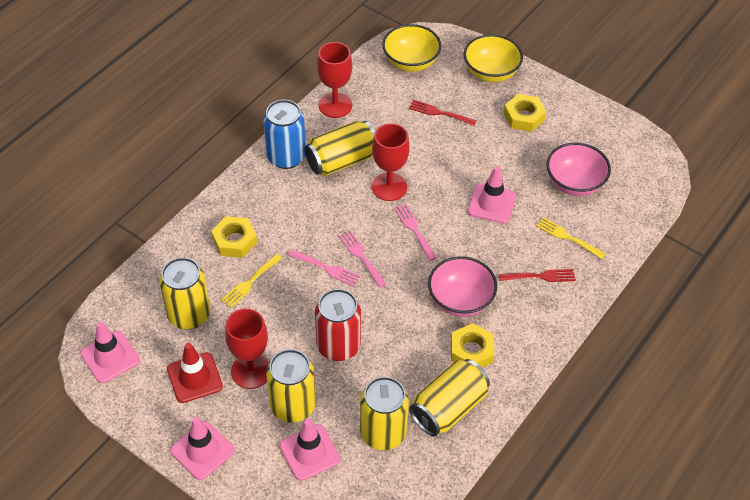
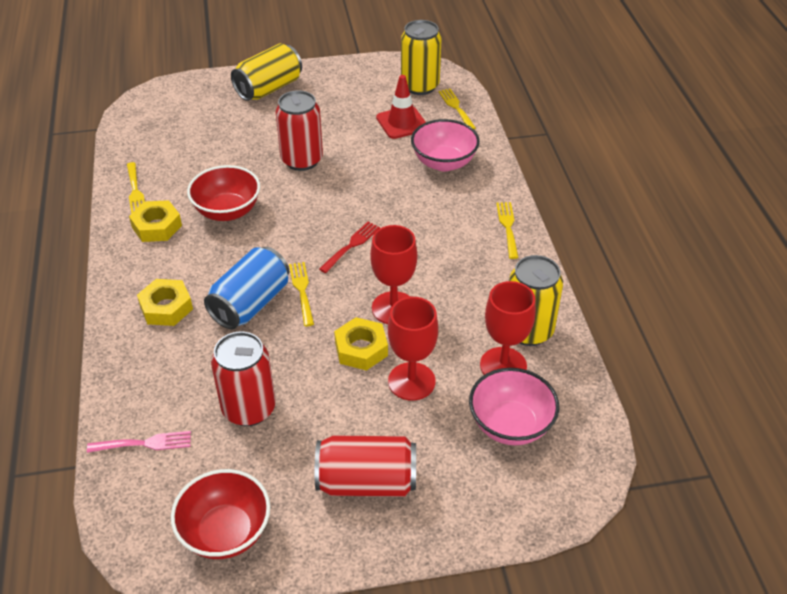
pink fork: 3 -> 1
pink traffic cone: 4 -> 0
red bowl: 0 -> 2
red can: 1 -> 3
red fork: 2 -> 1
yellow bowl: 2 -> 0
yellow can: 5 -> 3
yellow fork: 2 -> 4

